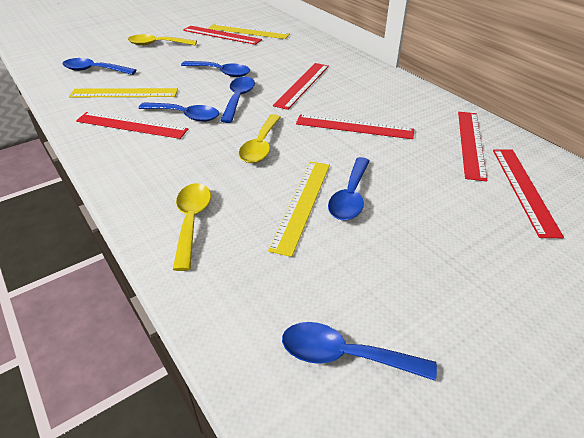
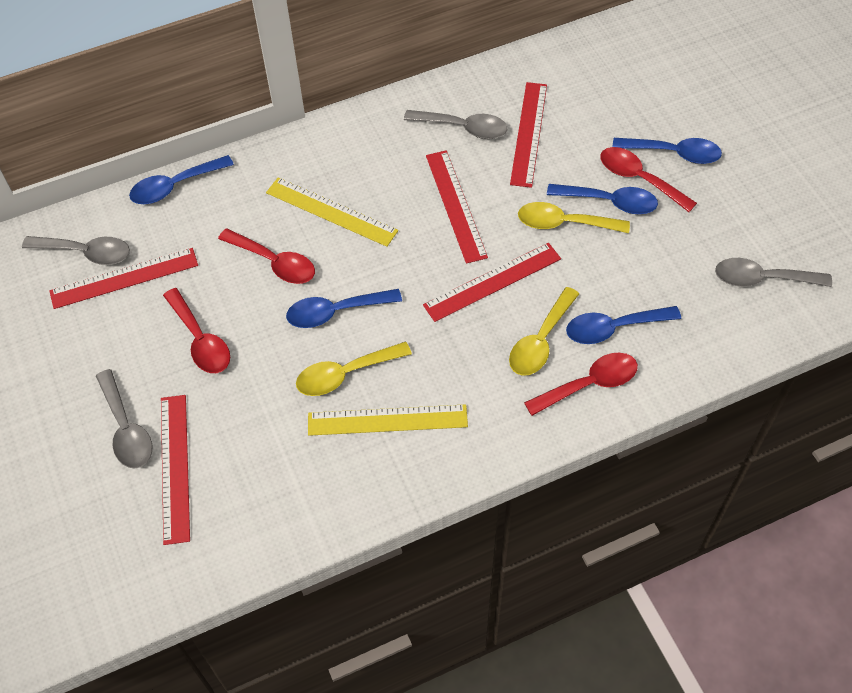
blue spoon: 6 -> 5
grey spoon: 0 -> 4
red ruler: 6 -> 5
red spoon: 0 -> 4
yellow ruler: 3 -> 2

